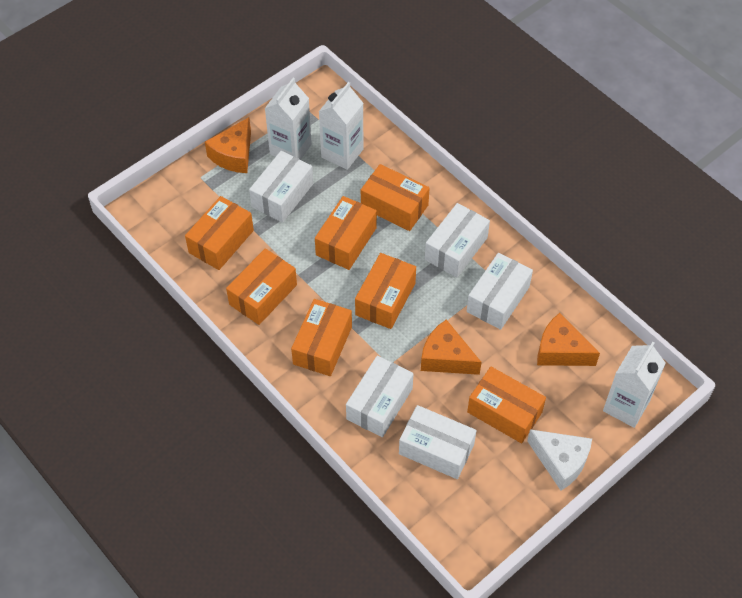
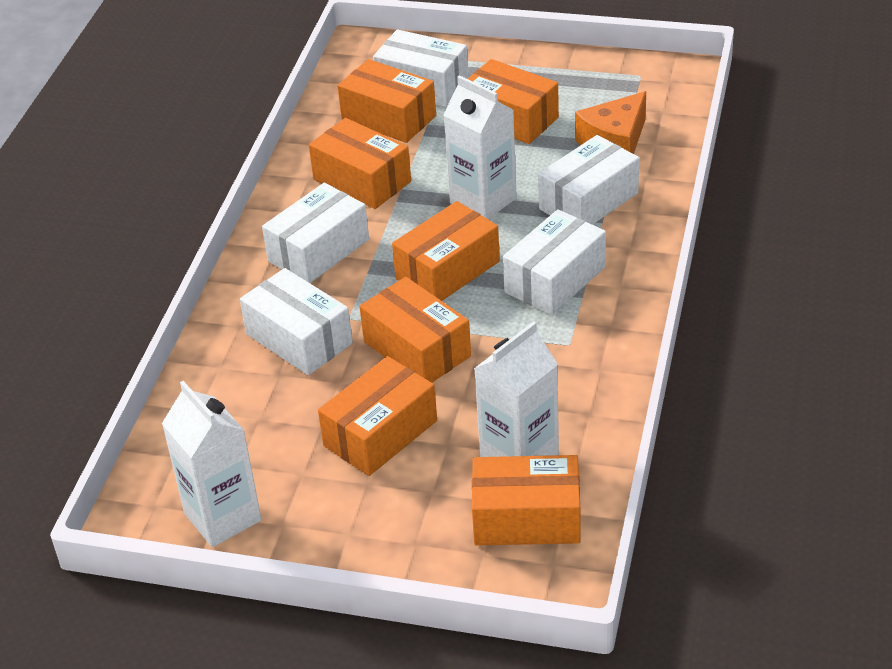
orange cheese: 3 -> 1
white cheese: 1 -> 0

